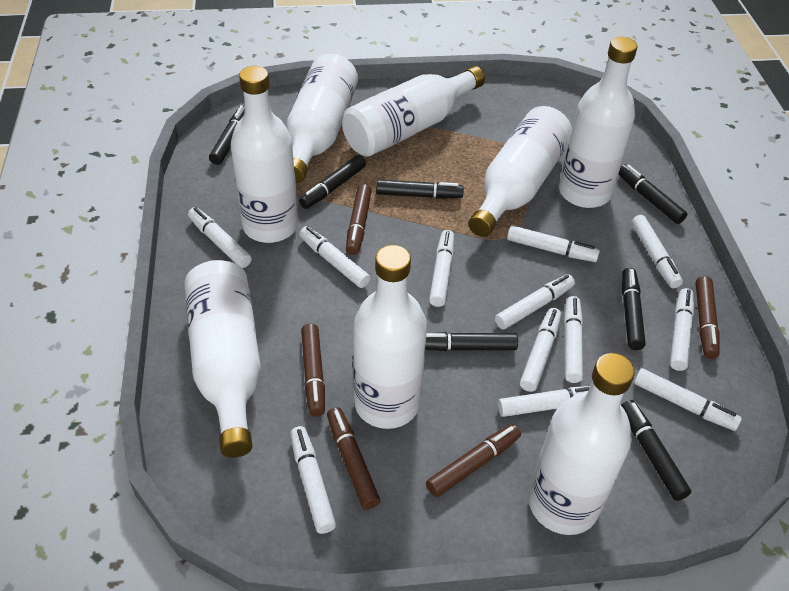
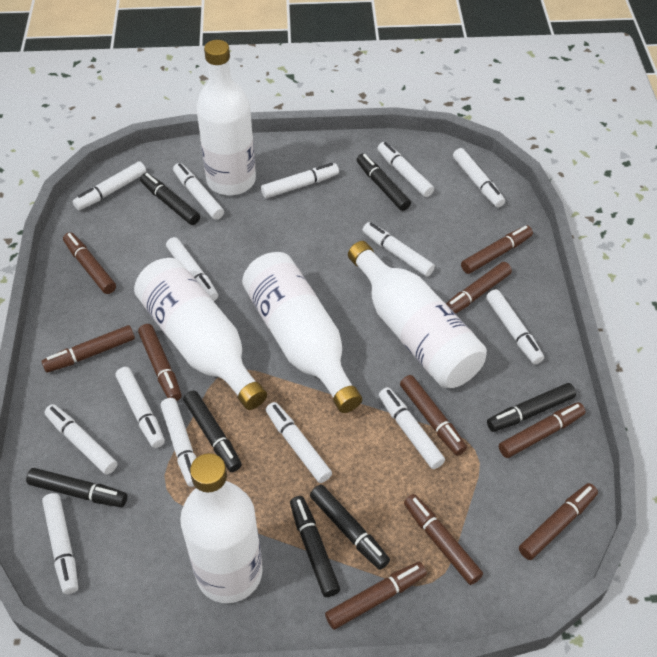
brown marker: 5 -> 10
white bottle: 8 -> 5
white marker: 12 -> 14

